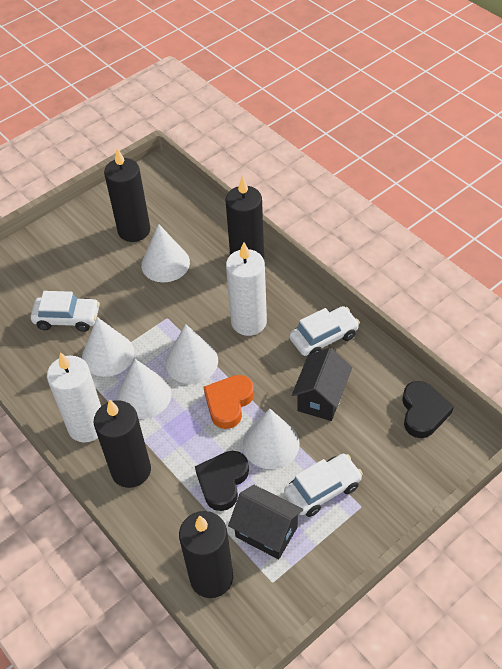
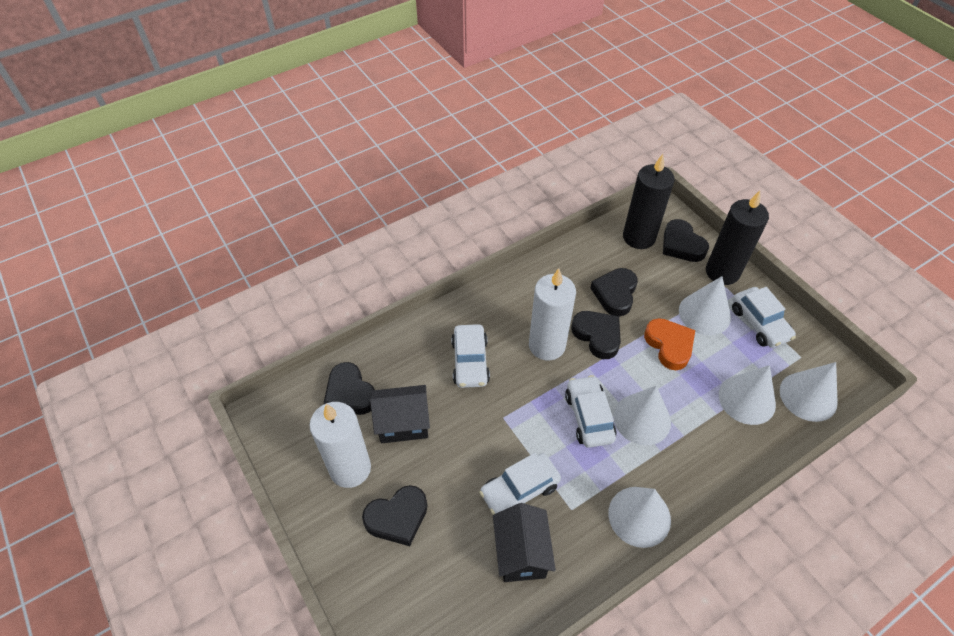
black candle: 4 -> 2
black heart: 2 -> 5
white car: 3 -> 4

